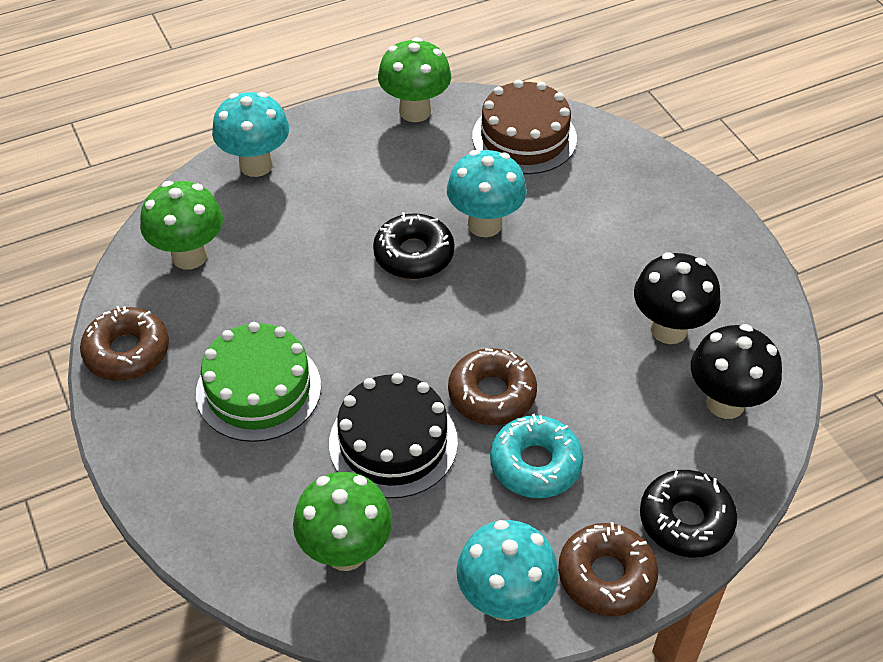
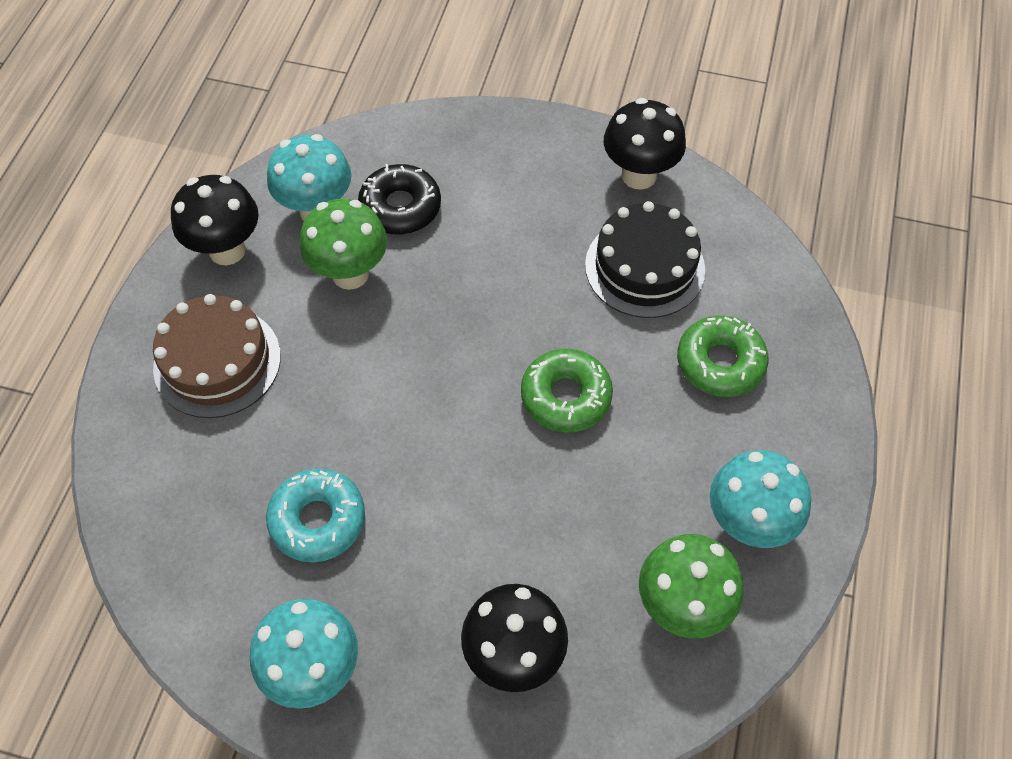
black donut: 2 -> 1
black mushroom: 2 -> 3
brown donut: 3 -> 0
green cake: 1 -> 0
green donut: 0 -> 2
green mushroom: 3 -> 2

